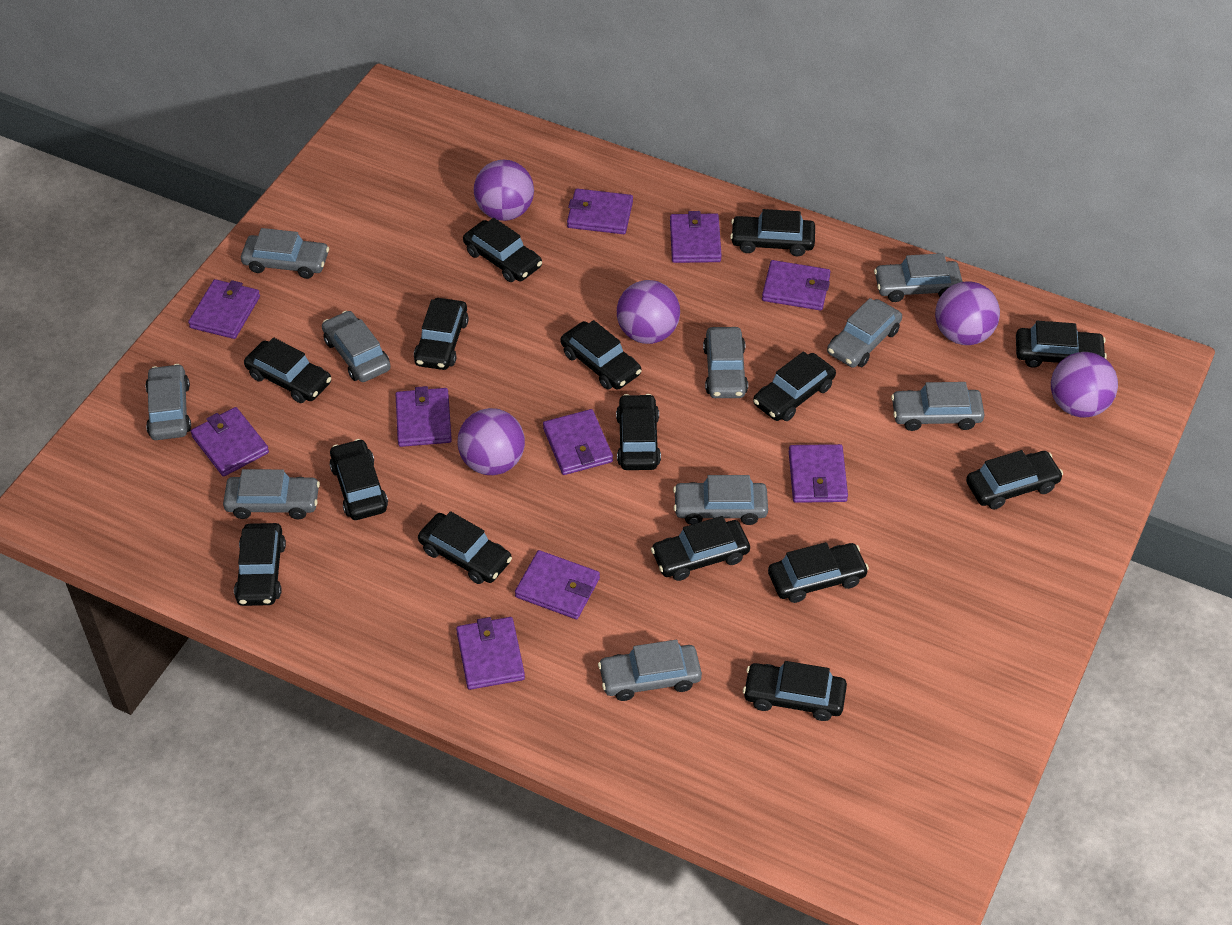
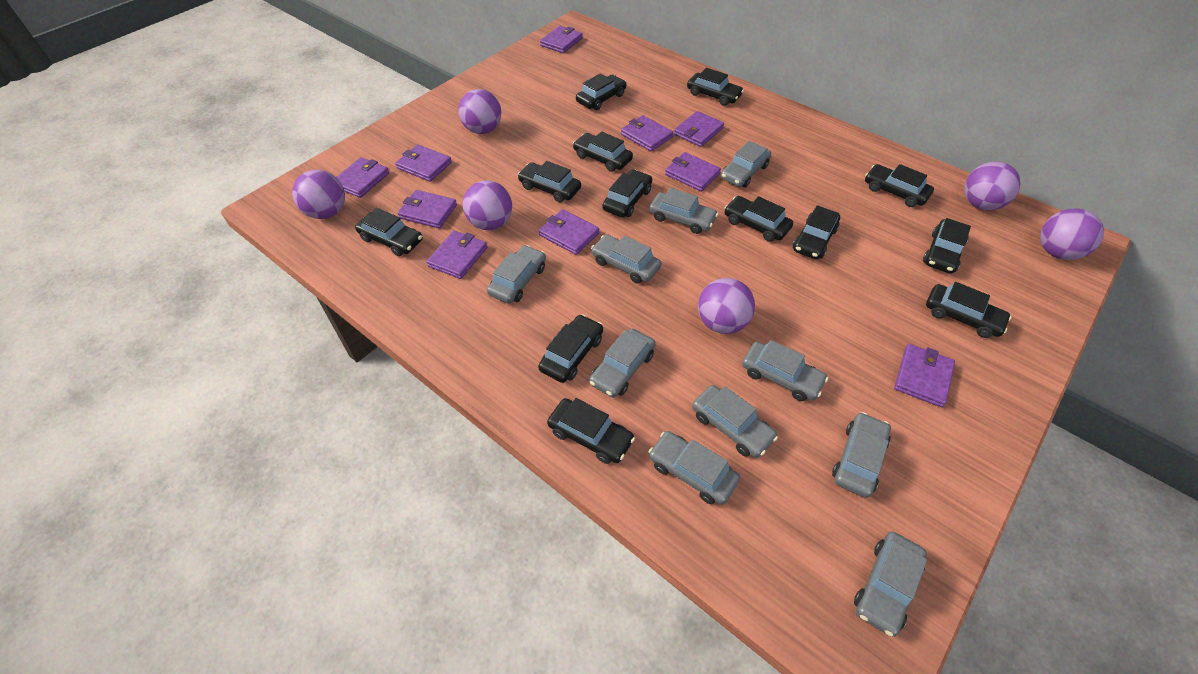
black car: 15 -> 13
purple ball: 5 -> 6

